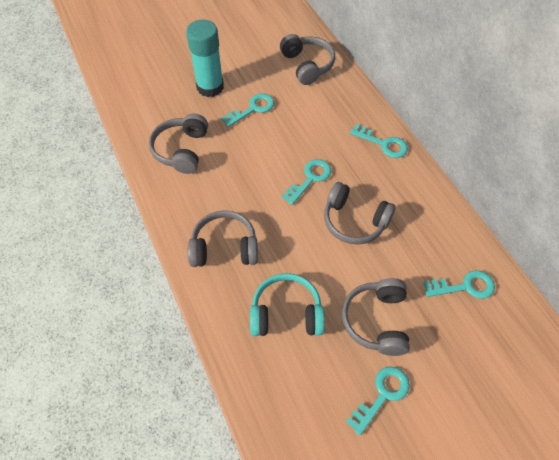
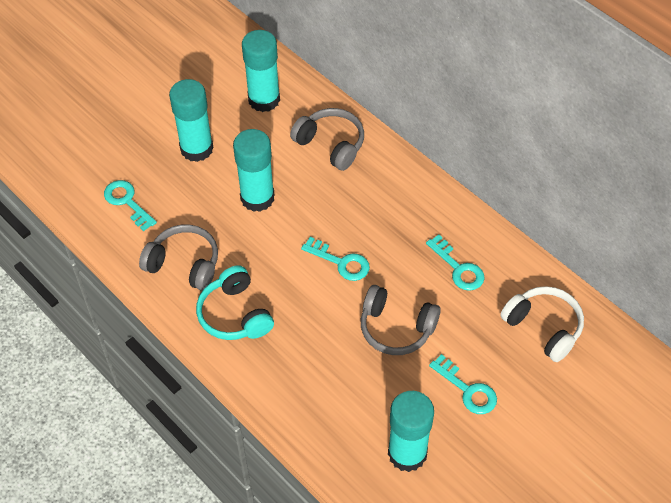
grey headphones: 5 -> 3
turquoise glue stick: 1 -> 4
turquoise key: 5 -> 4
white headphones: 0 -> 1

